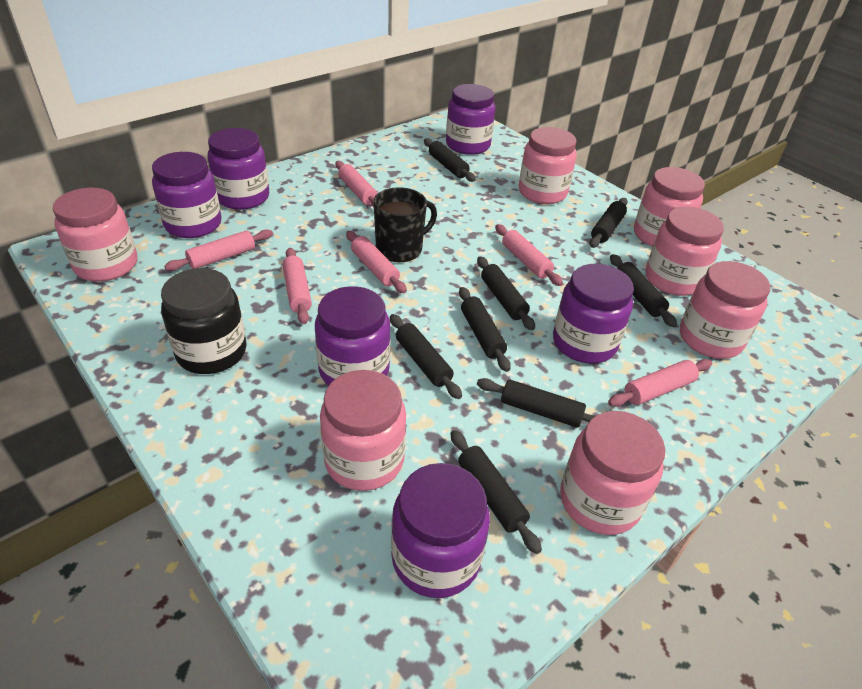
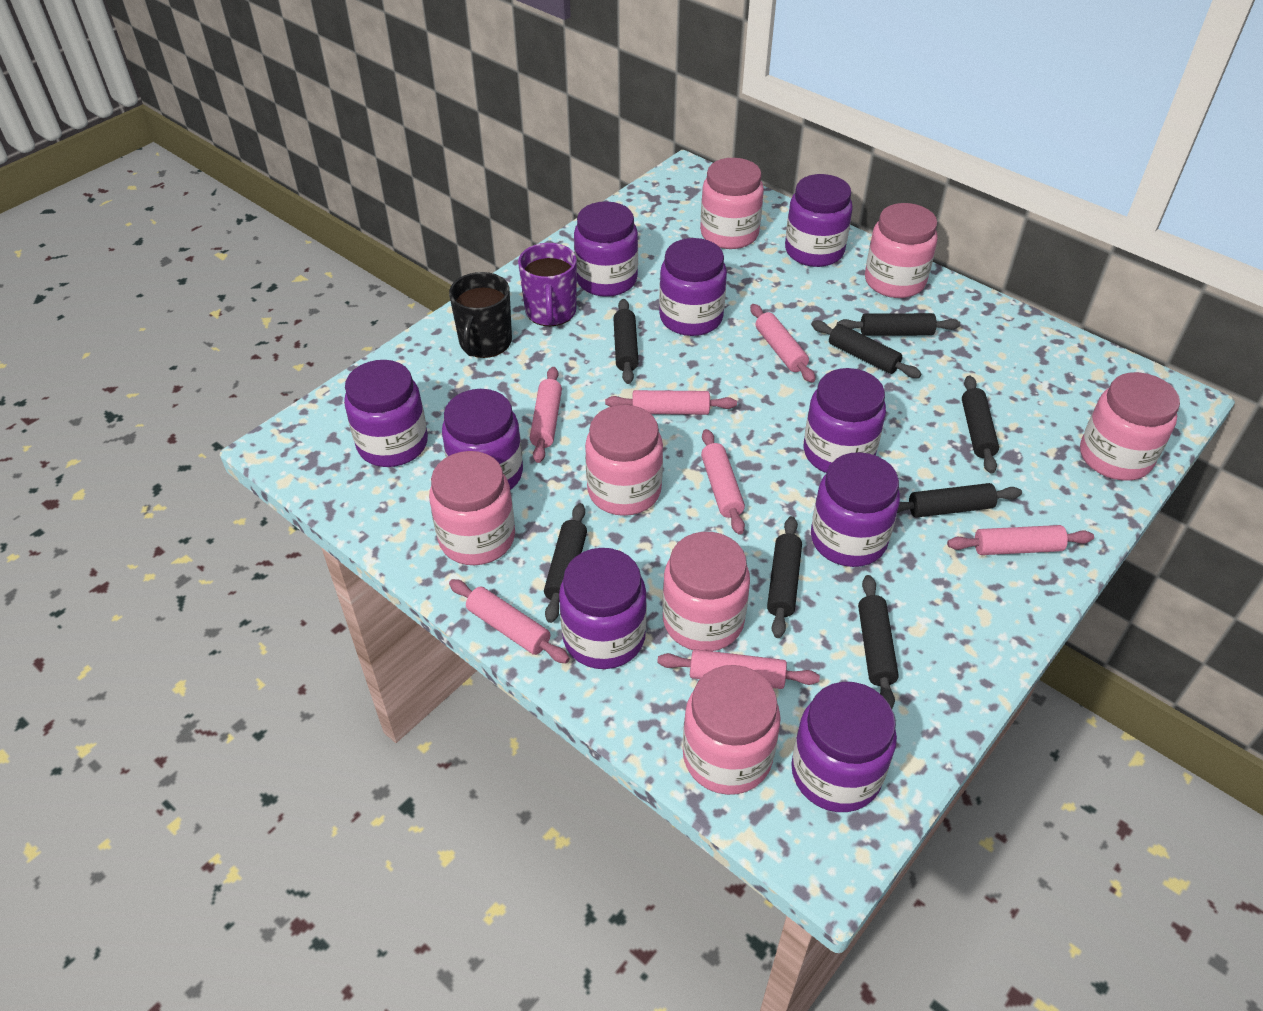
black jar: 1 -> 0
pink rolling pin: 6 -> 7
purple jar: 6 -> 9
purple mug: 0 -> 1

